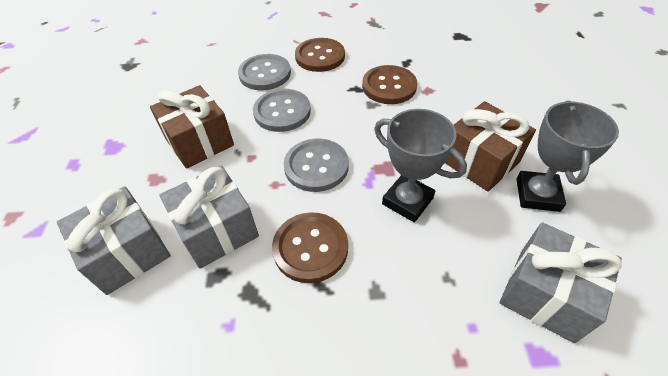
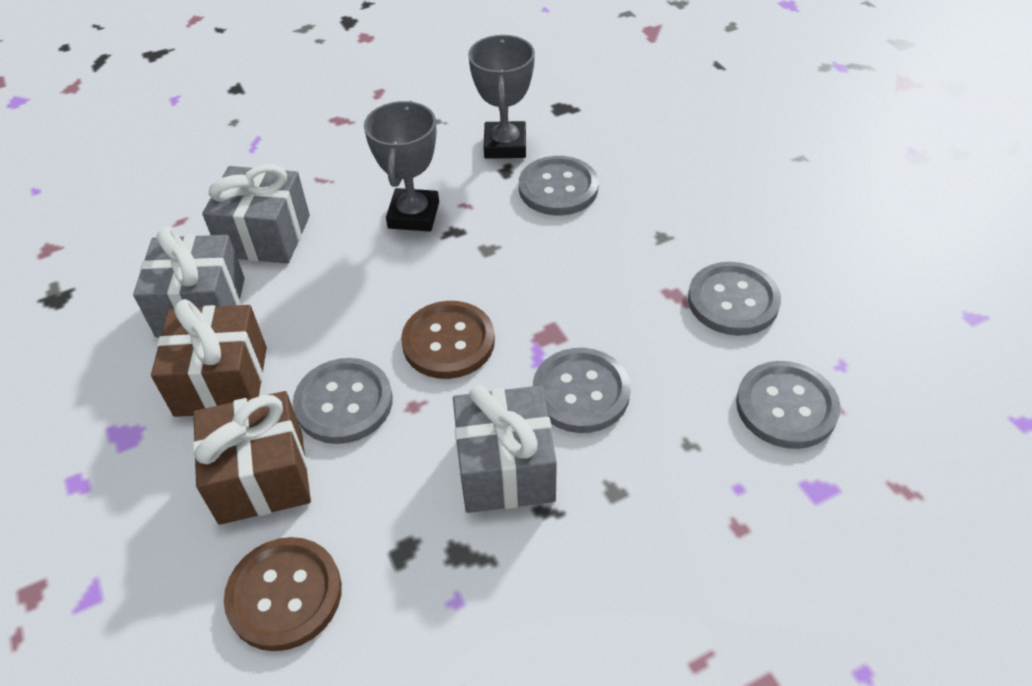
brown button: 3 -> 2
grey button: 3 -> 5

